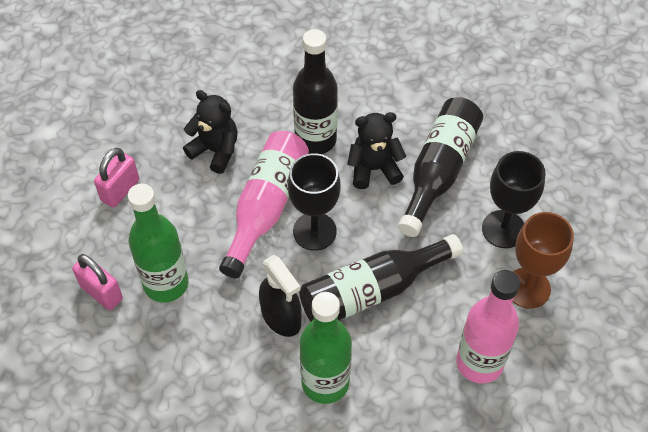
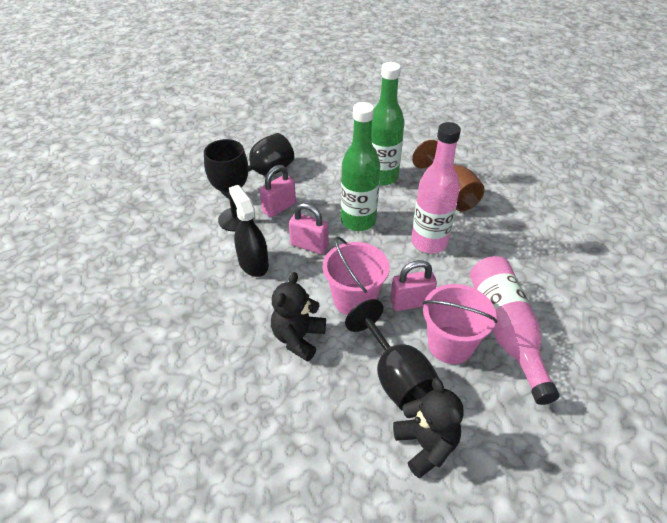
black bottle: 3 -> 0
black goblet: 2 -> 3
pink bucket: 0 -> 2
pink padlock: 2 -> 3

